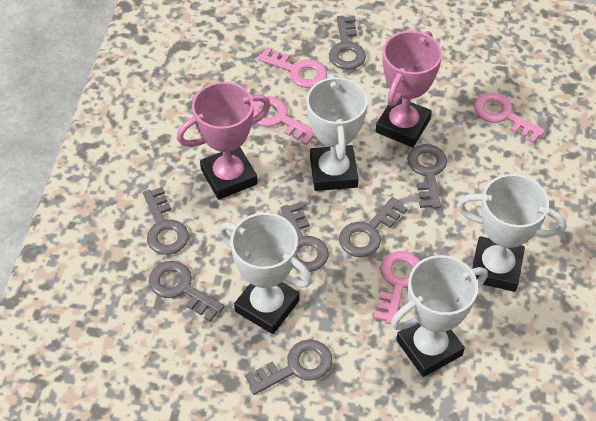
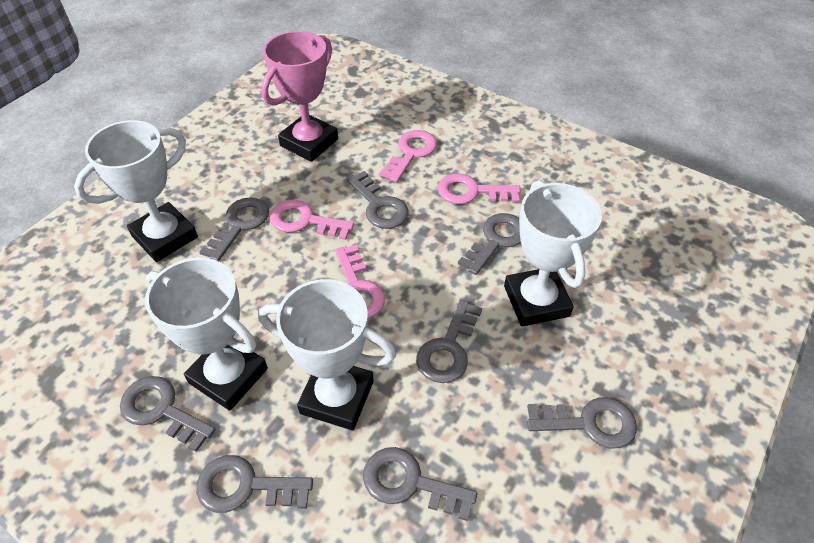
grey key: 7 -> 8
pink trophy: 2 -> 1

